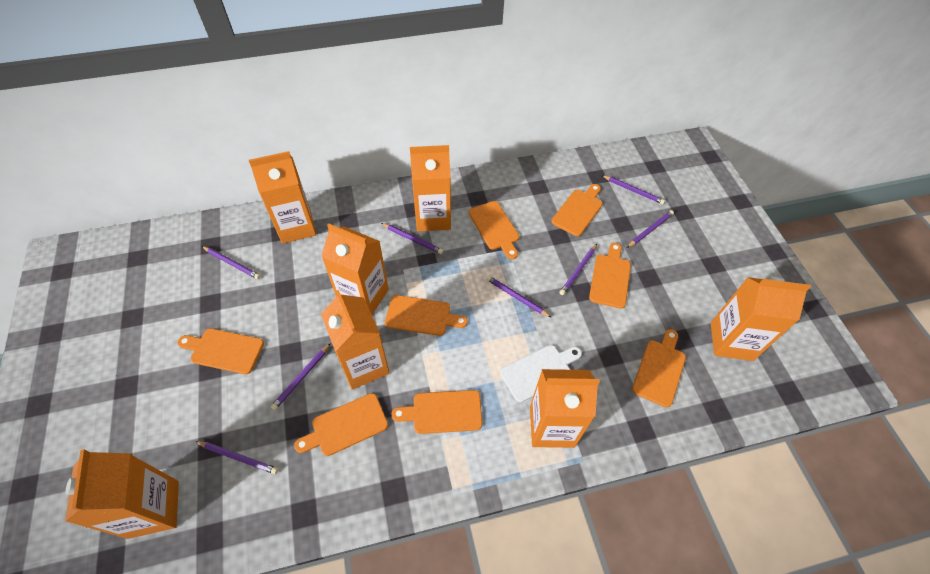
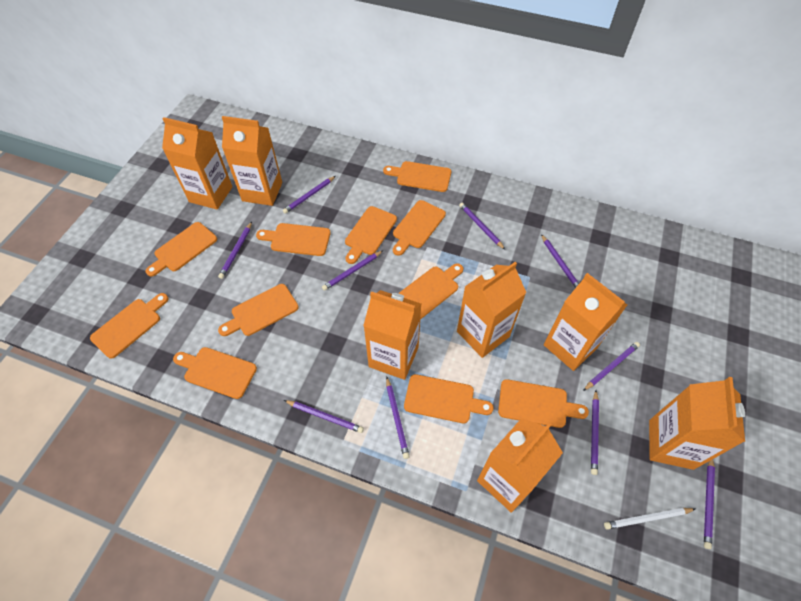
orange cutting board: 8 -> 11
purple pencil: 8 -> 10
white cutting board: 1 -> 0
white pencil: 0 -> 1

